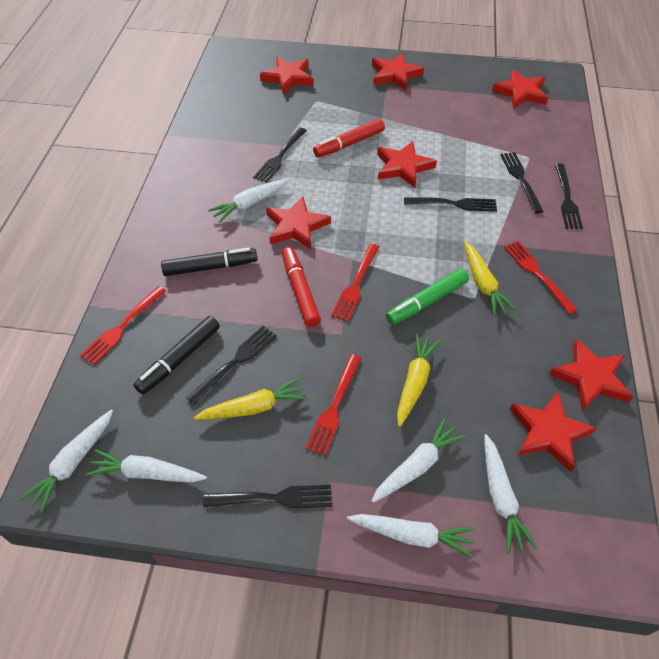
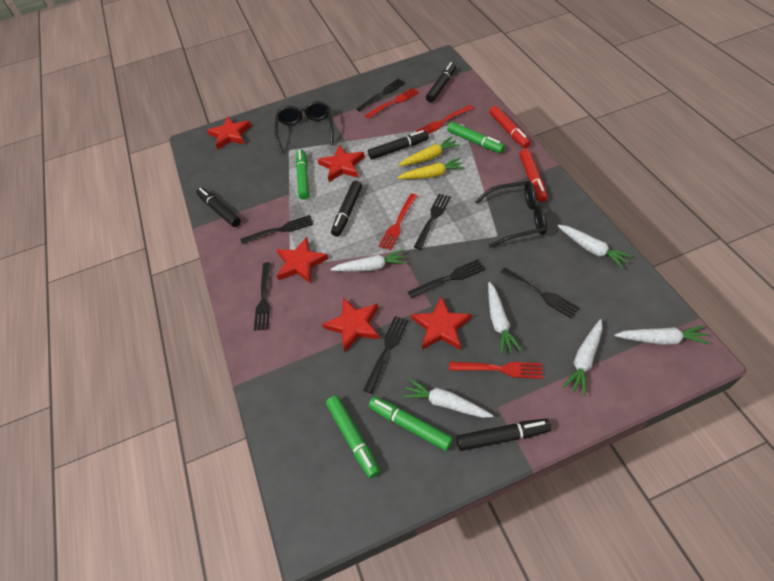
black fork: 6 -> 7
black glasses: 0 -> 2
black marker: 2 -> 5
green marker: 1 -> 4
red star: 7 -> 5
yellow carrot: 3 -> 2

